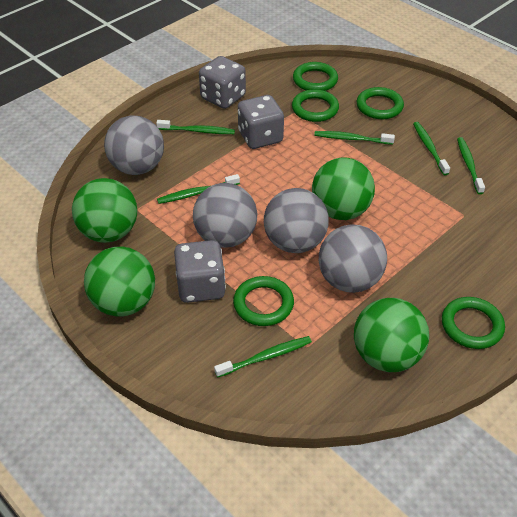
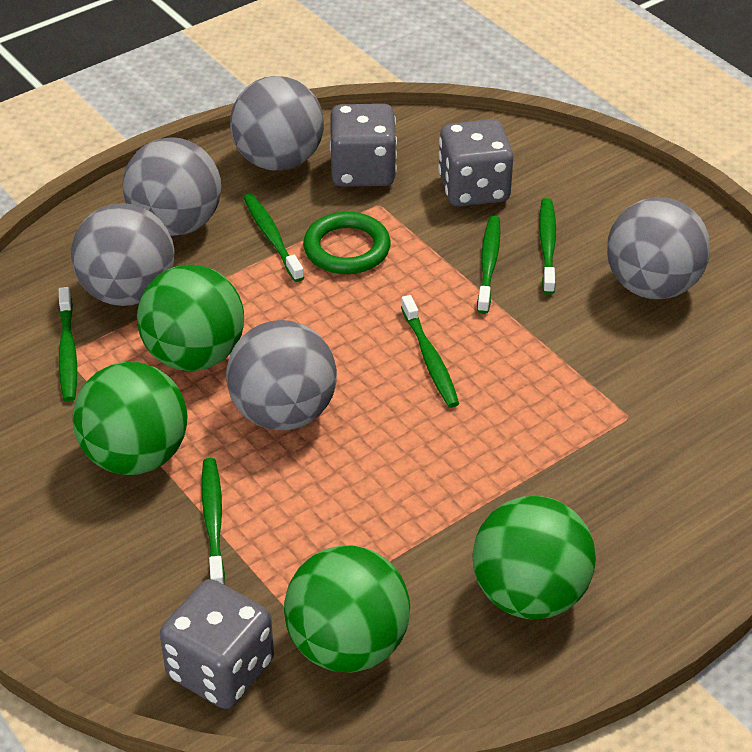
green ring: 5 -> 1
grey ball: 4 -> 5

